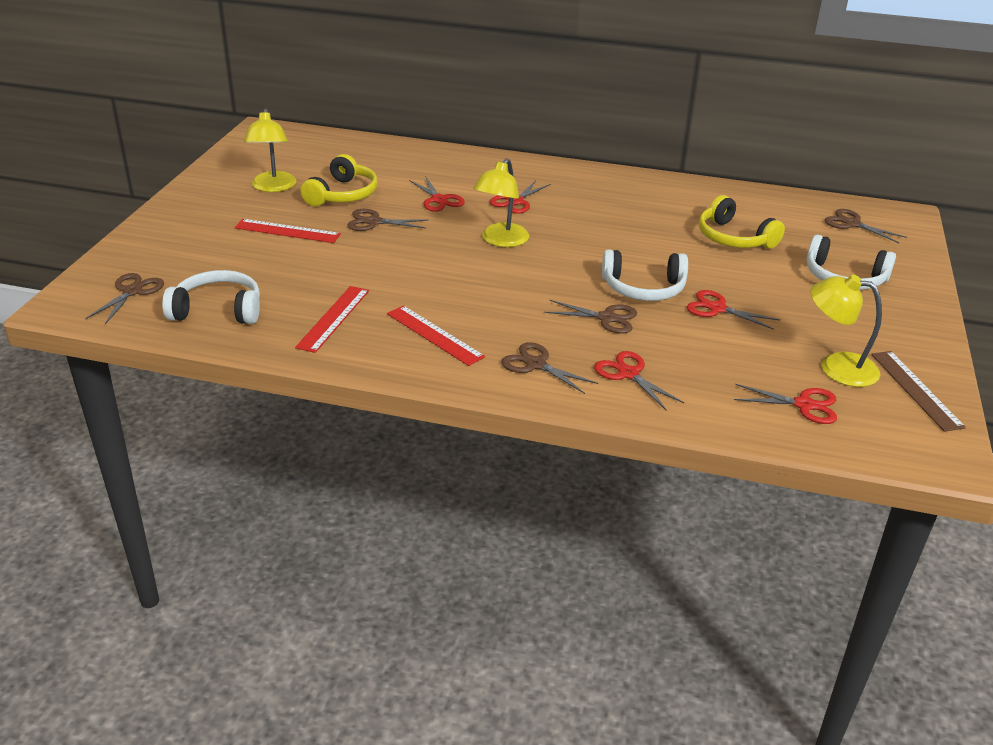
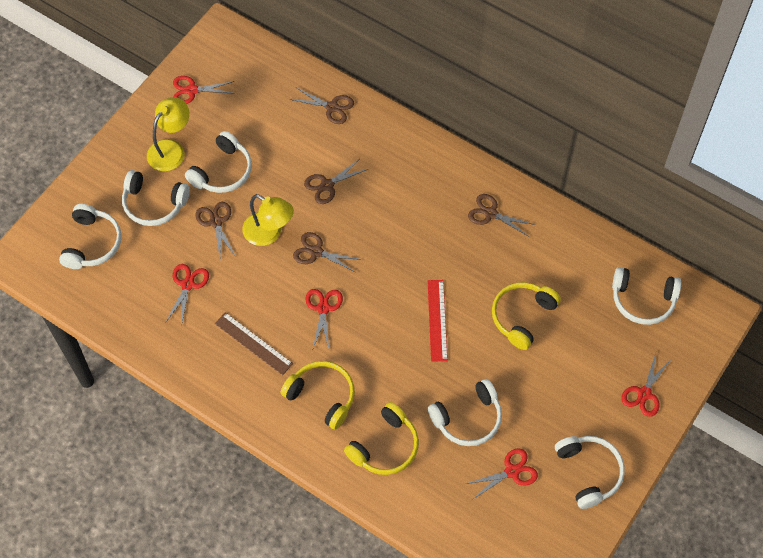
red ruler: 3 -> 1
white headphones: 3 -> 6
yellow headphones: 2 -> 3
yellow lamp: 3 -> 2

